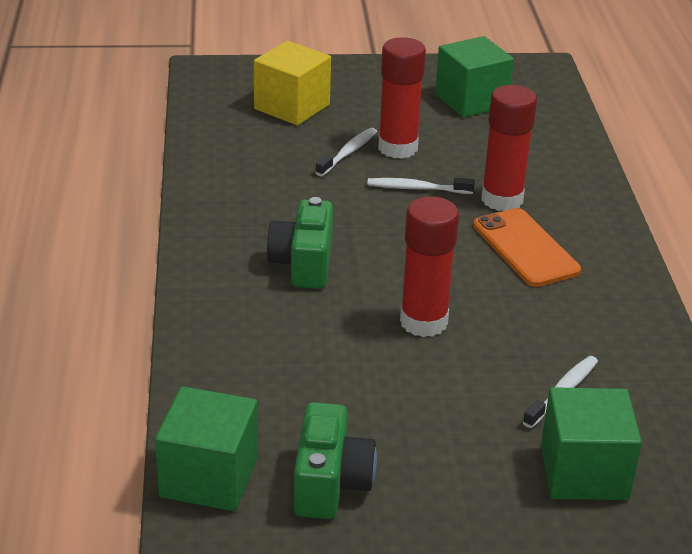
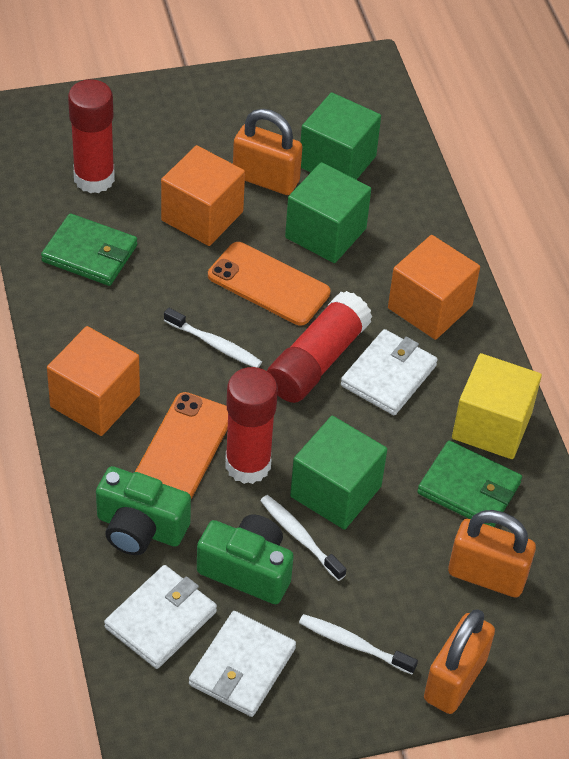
green wallet: 0 -> 2
orange cube: 0 -> 3
orange padlock: 0 -> 3
orange phone: 1 -> 2
white wallet: 0 -> 3

